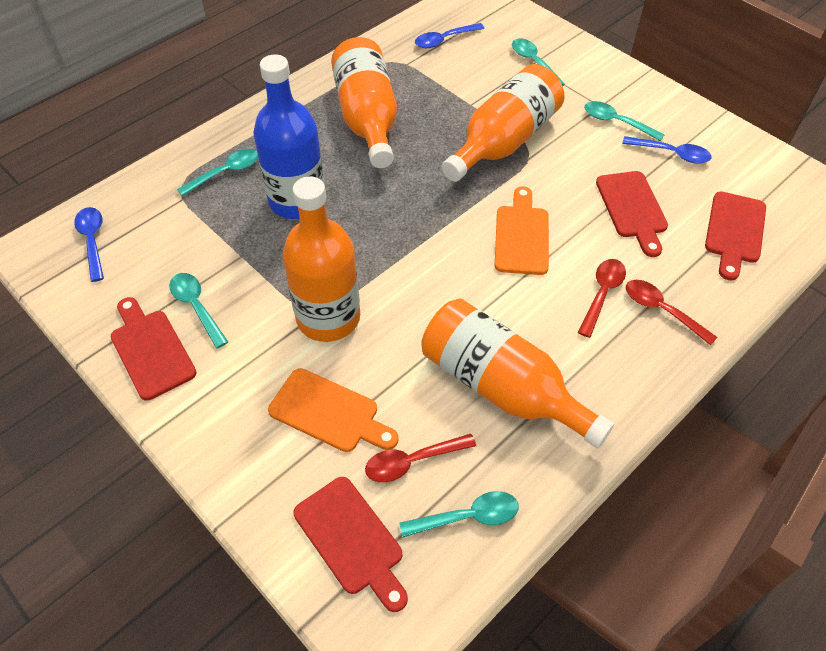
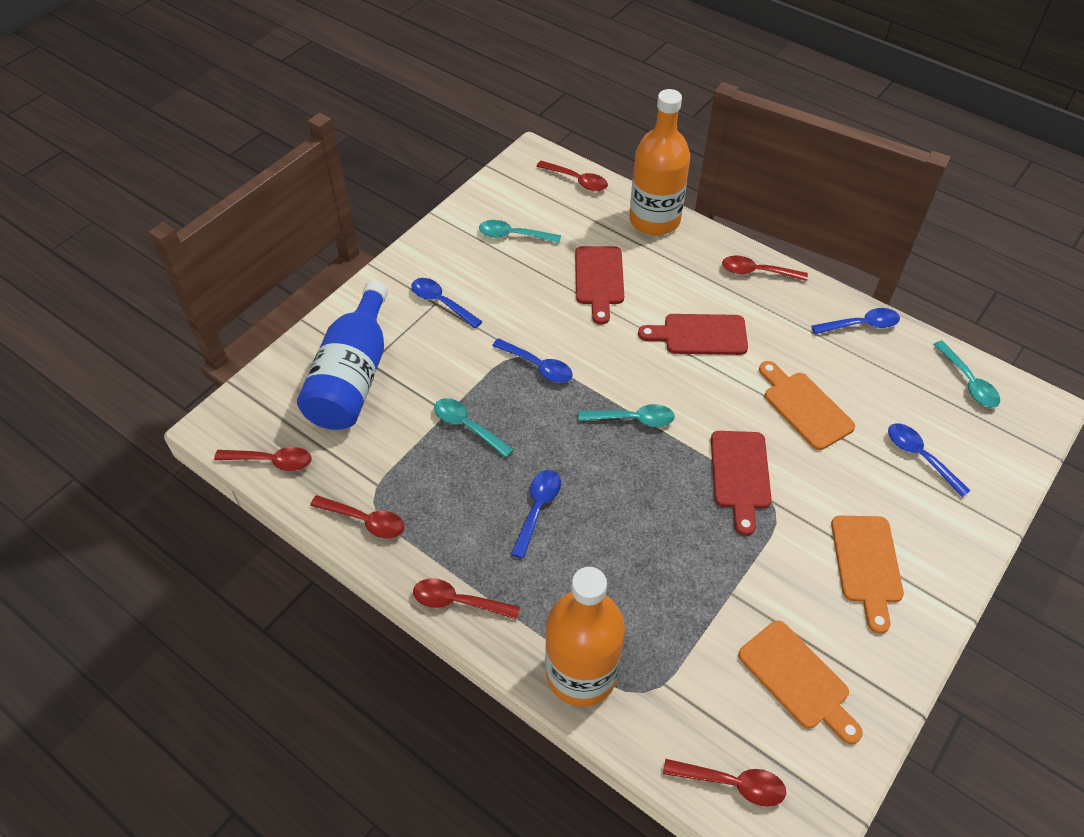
blue spoon: 3 -> 5
orange bottle: 4 -> 2
orange cutting board: 2 -> 3
red cutting board: 4 -> 3
red spoon: 3 -> 6
turquoise spoon: 5 -> 4

